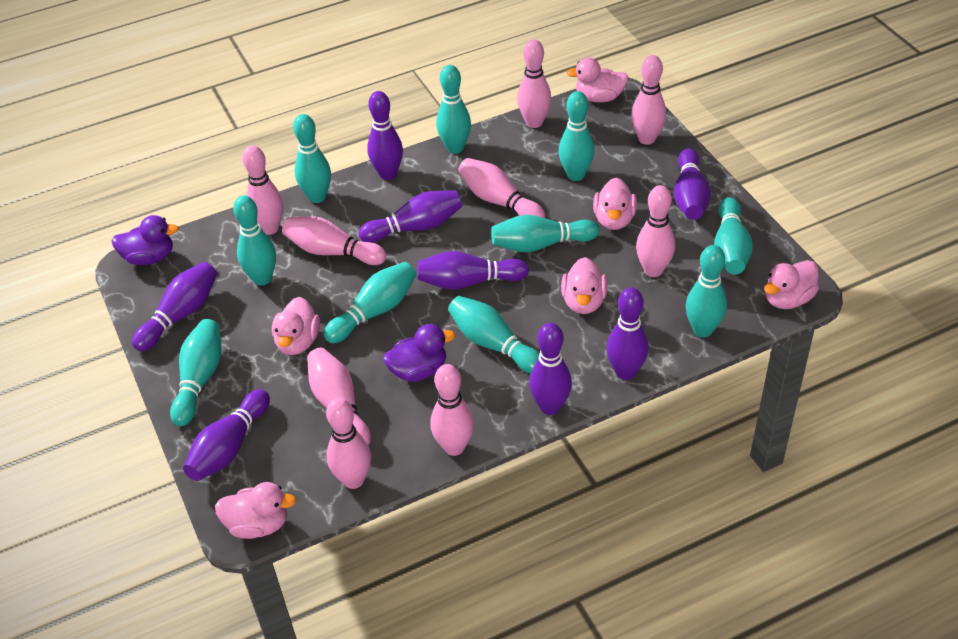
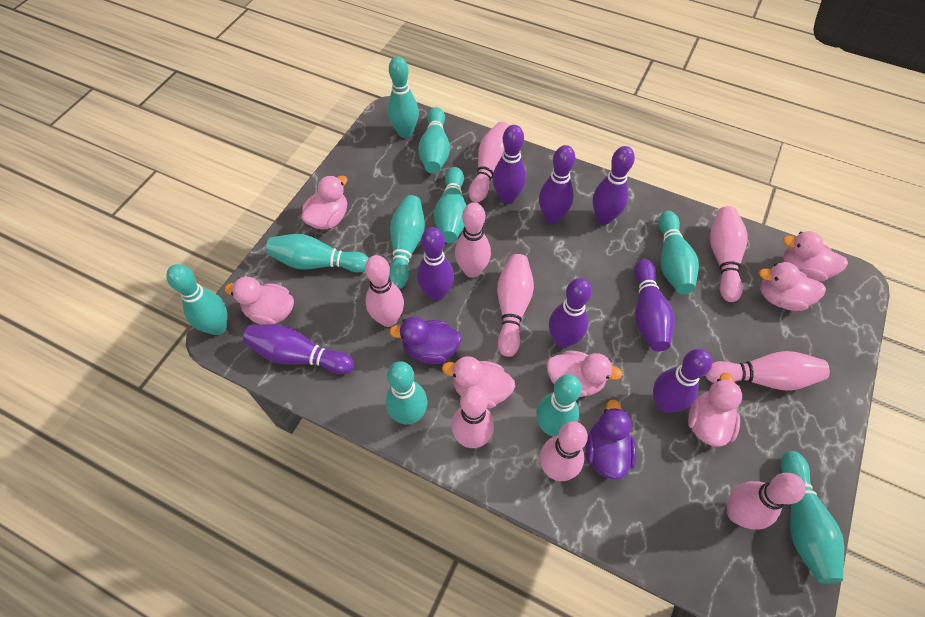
pink duck: 6 -> 7

